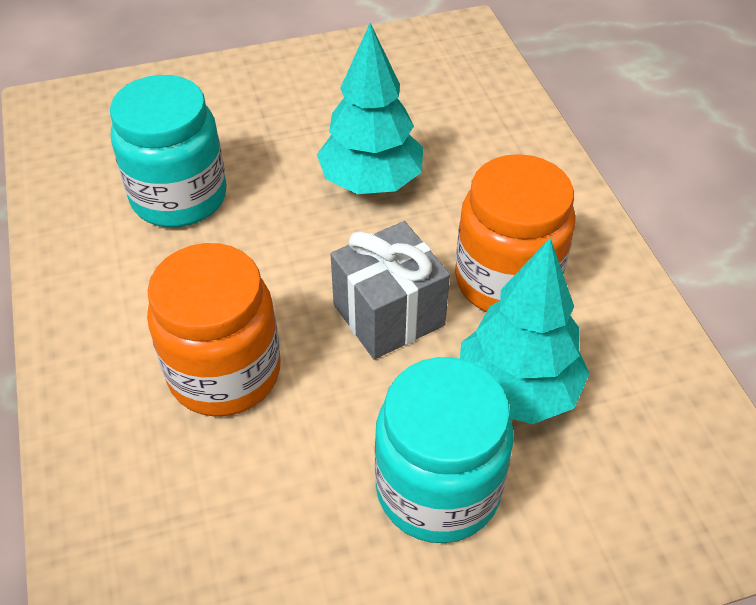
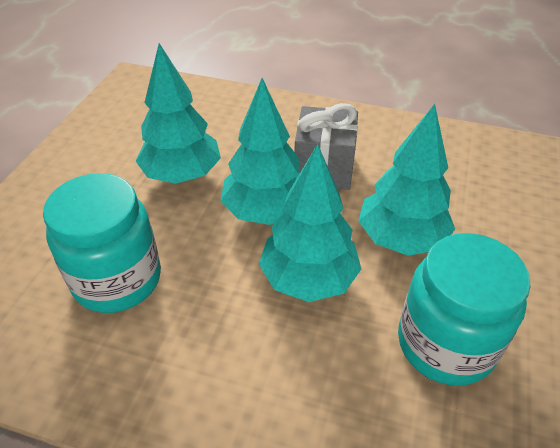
orange jar: 2 -> 0
turquoise tree: 2 -> 4

